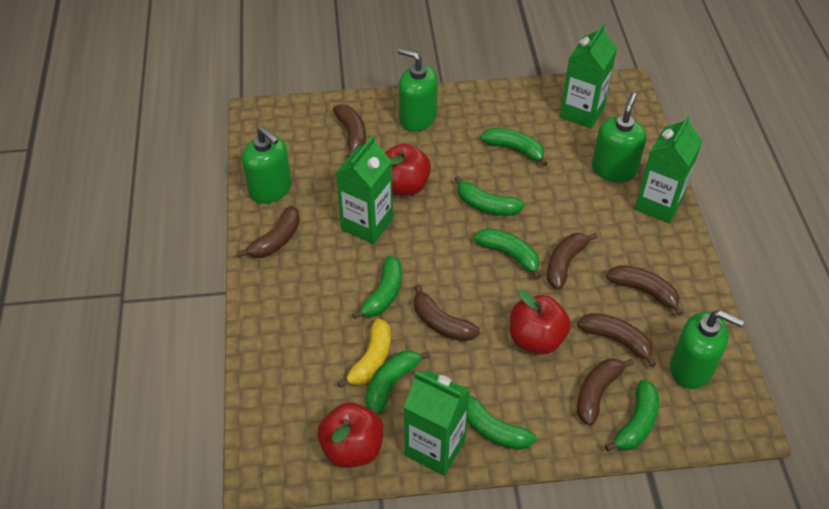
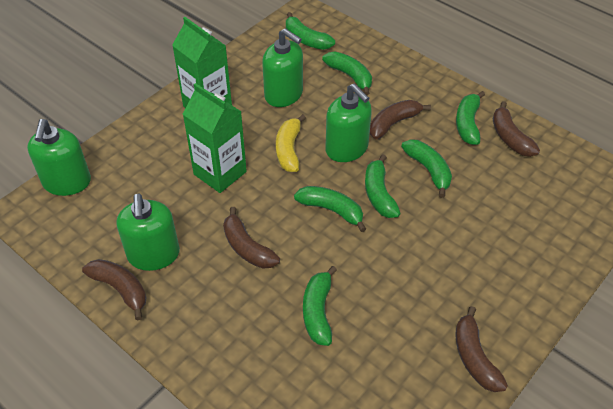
brown banana: 7 -> 5
green carton: 4 -> 2
red apple: 3 -> 0

